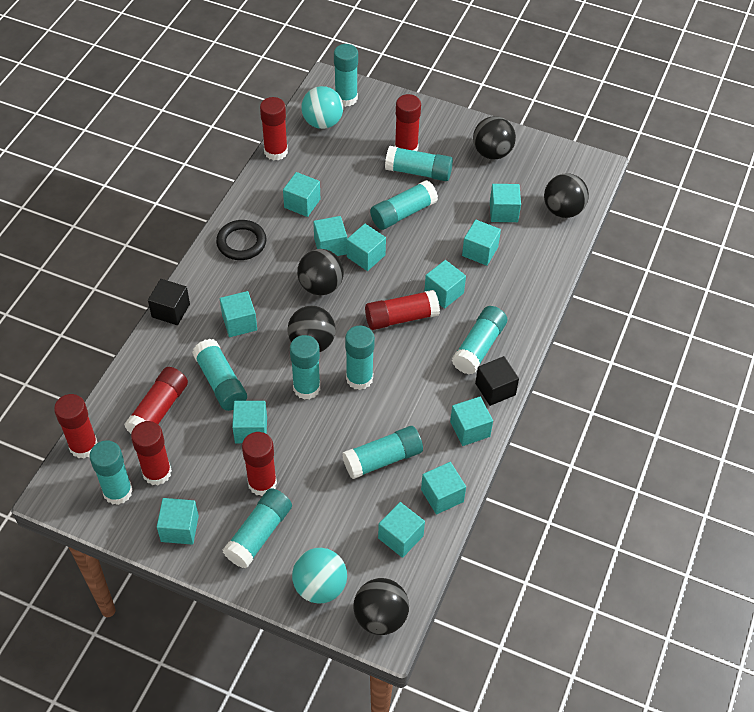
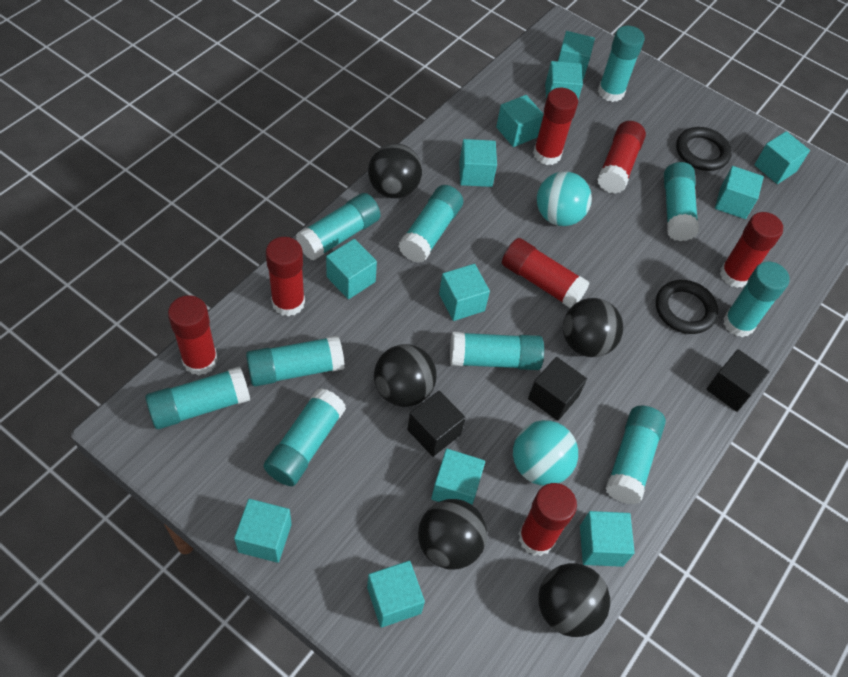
black cube: 2 -> 3
black ring: 1 -> 2

